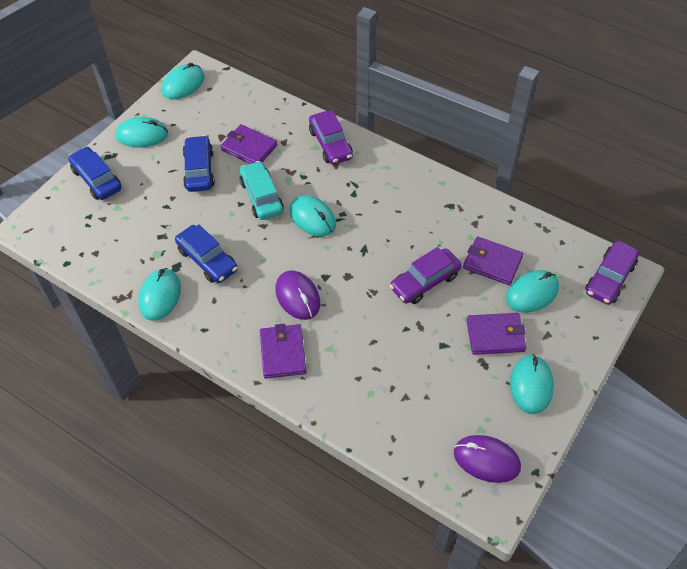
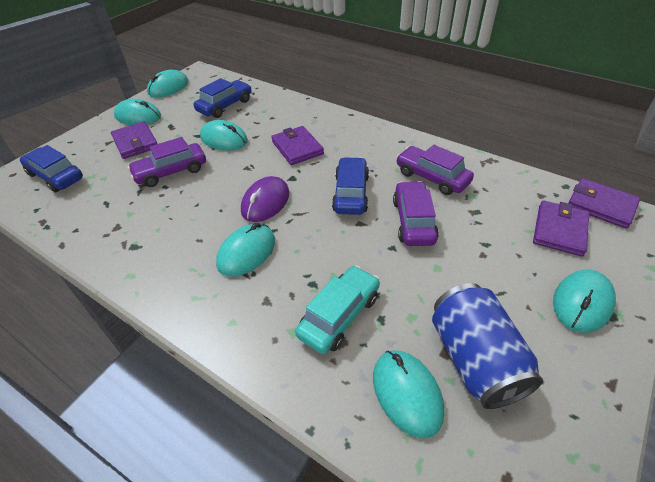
blue can: 0 -> 1
purple mouse: 2 -> 1

